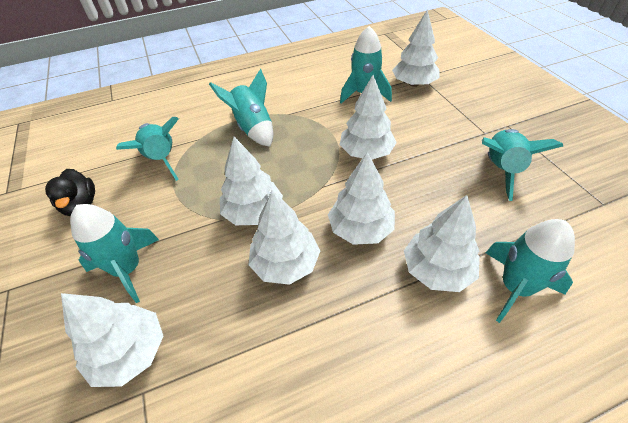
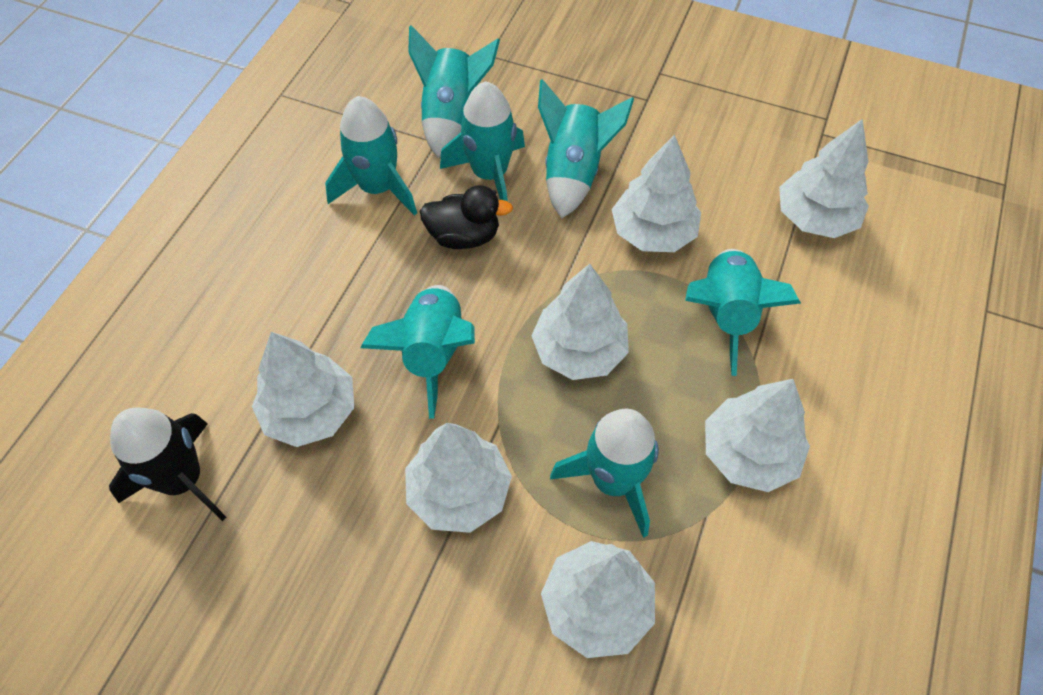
black rocket: 0 -> 1
turquoise rocket: 6 -> 7

